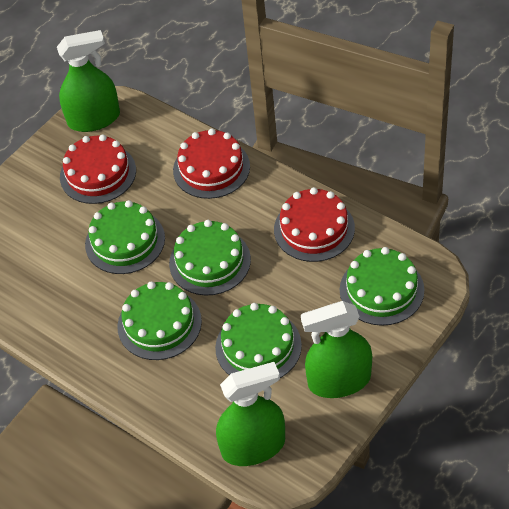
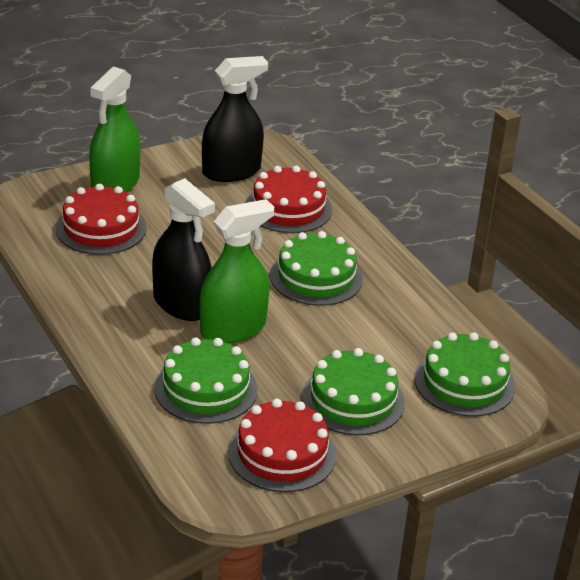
black spray bottle: 0 -> 2
green cake: 5 -> 4
green spray bottle: 3 -> 2

